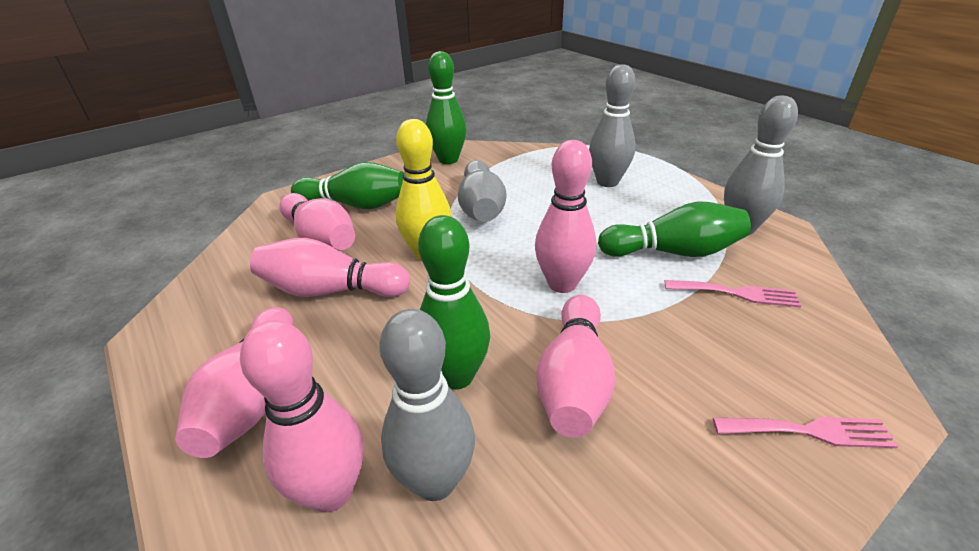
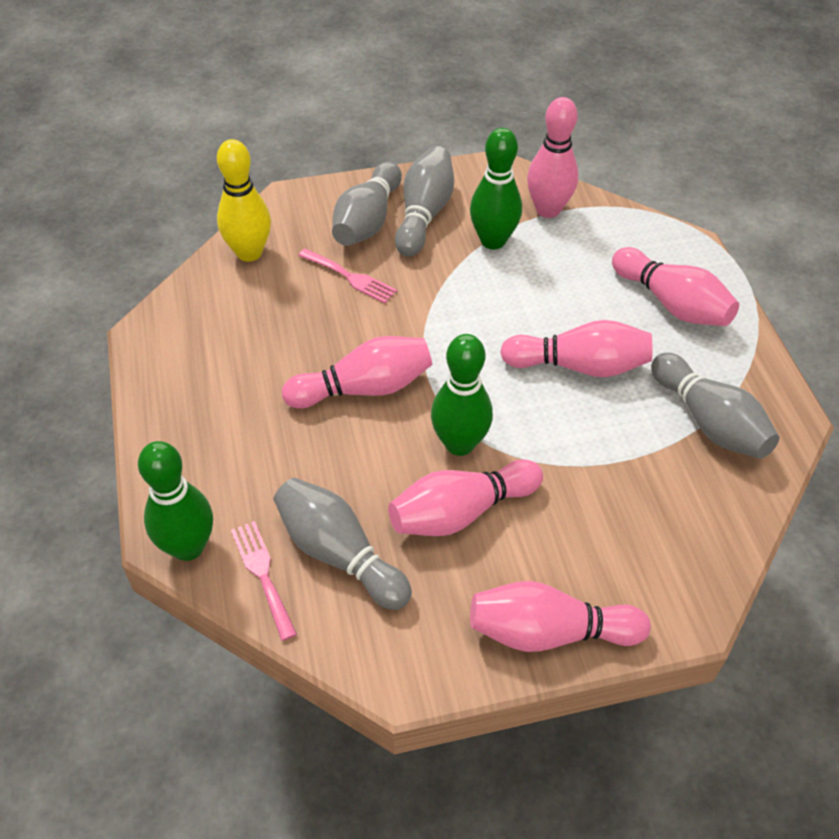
green bowling pin: 4 -> 3

